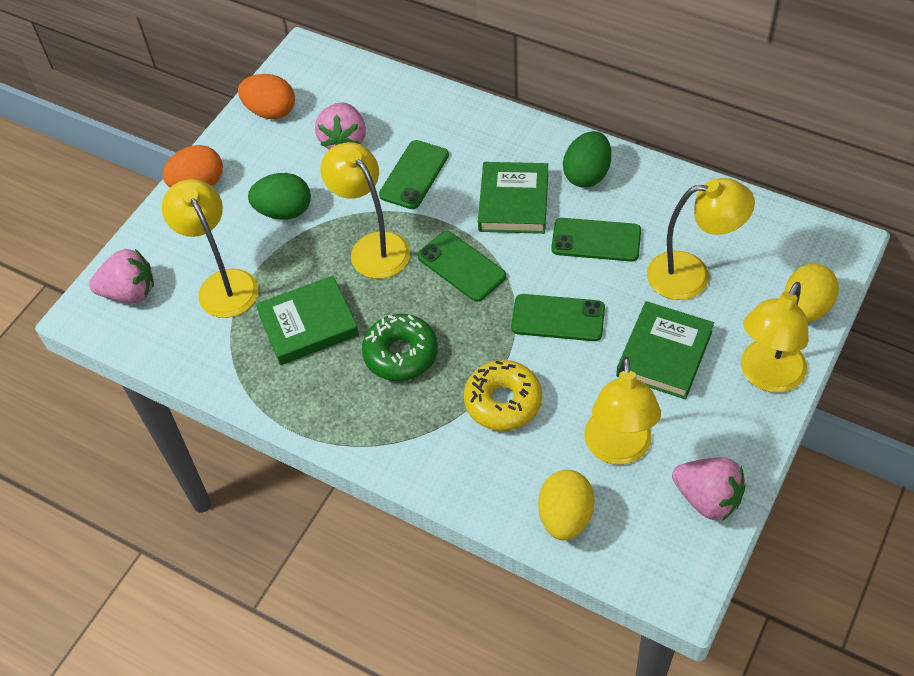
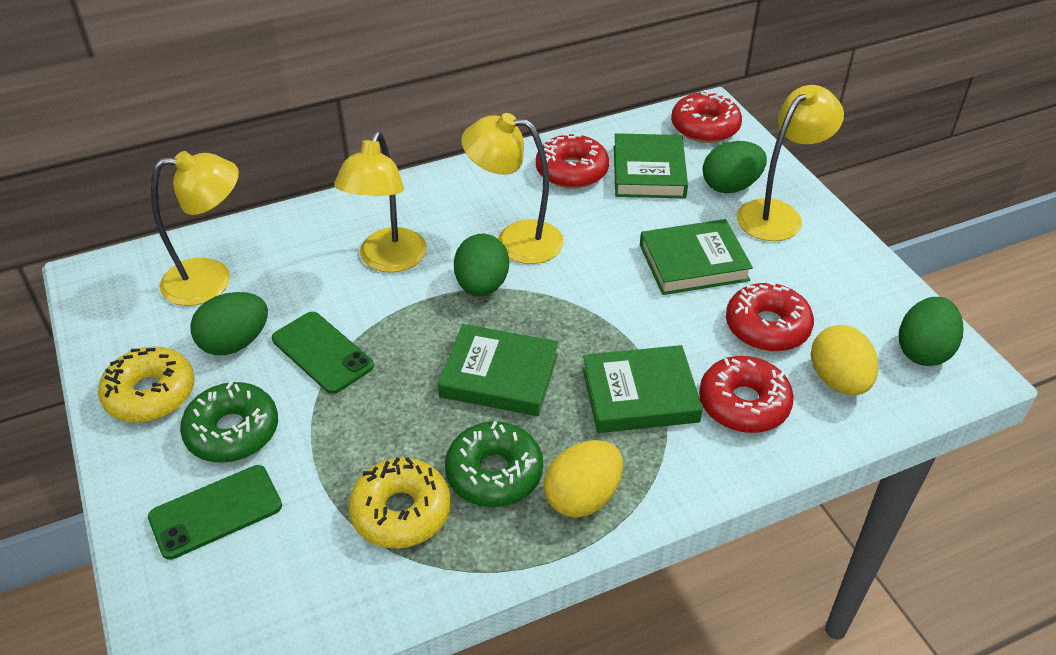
green book: 3 -> 4
green donut: 1 -> 2
green egg: 2 -> 4
green phone: 4 -> 2
orange egg: 2 -> 0
pink strawberry: 3 -> 0
red donut: 0 -> 4
yellow donut: 1 -> 2
yellow lamp: 5 -> 4

